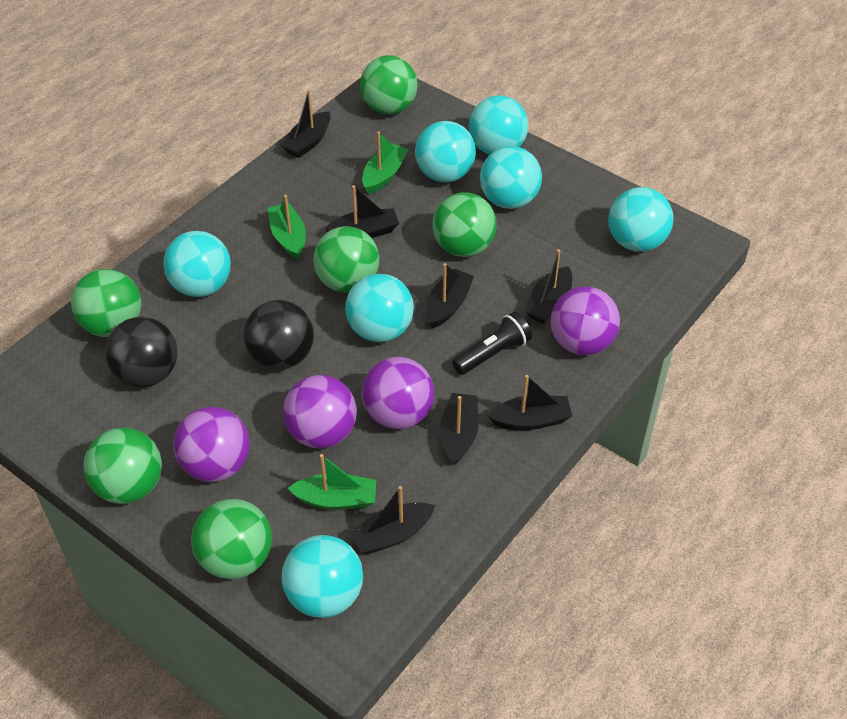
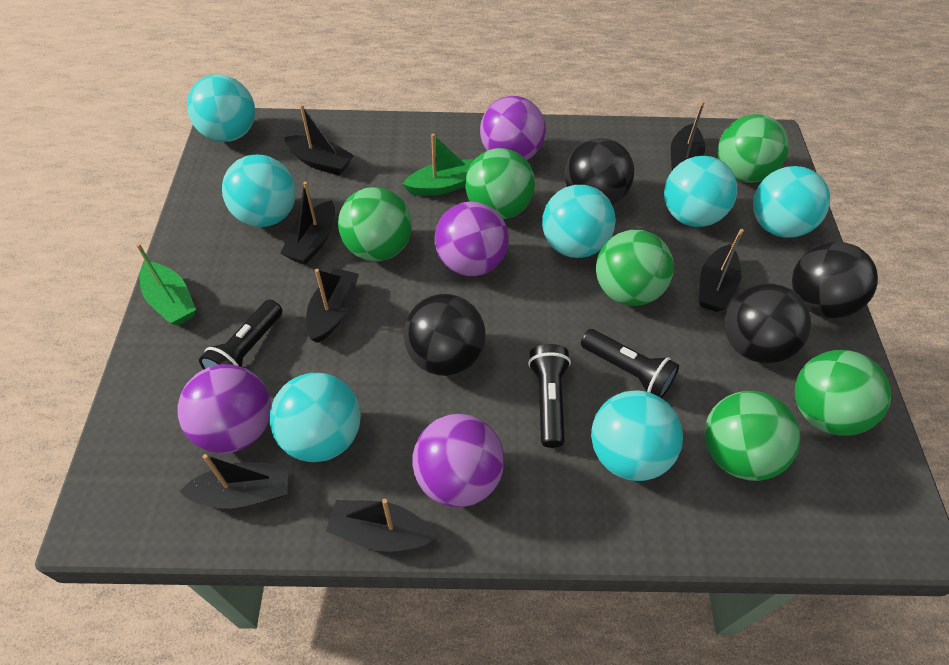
black ball: 2 -> 4
black flashlight: 1 -> 3
green boat: 3 -> 2

